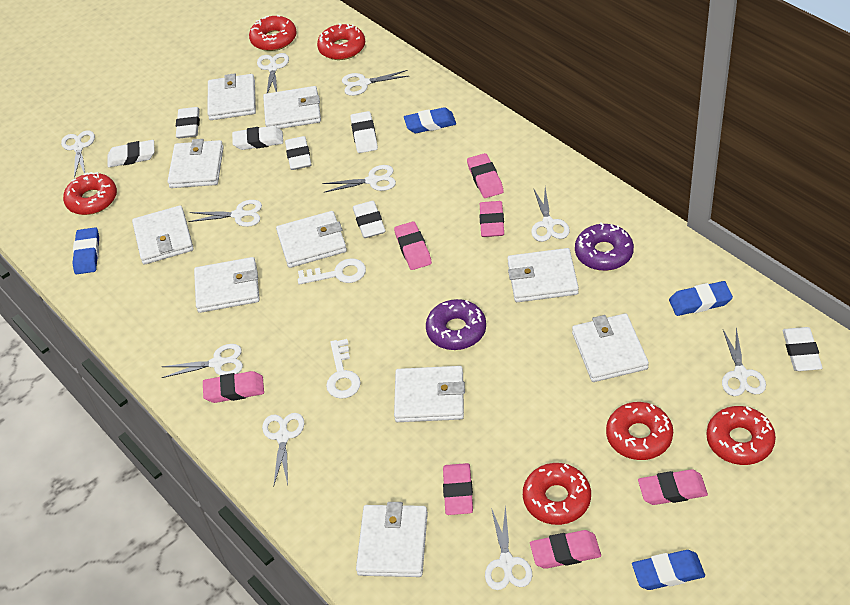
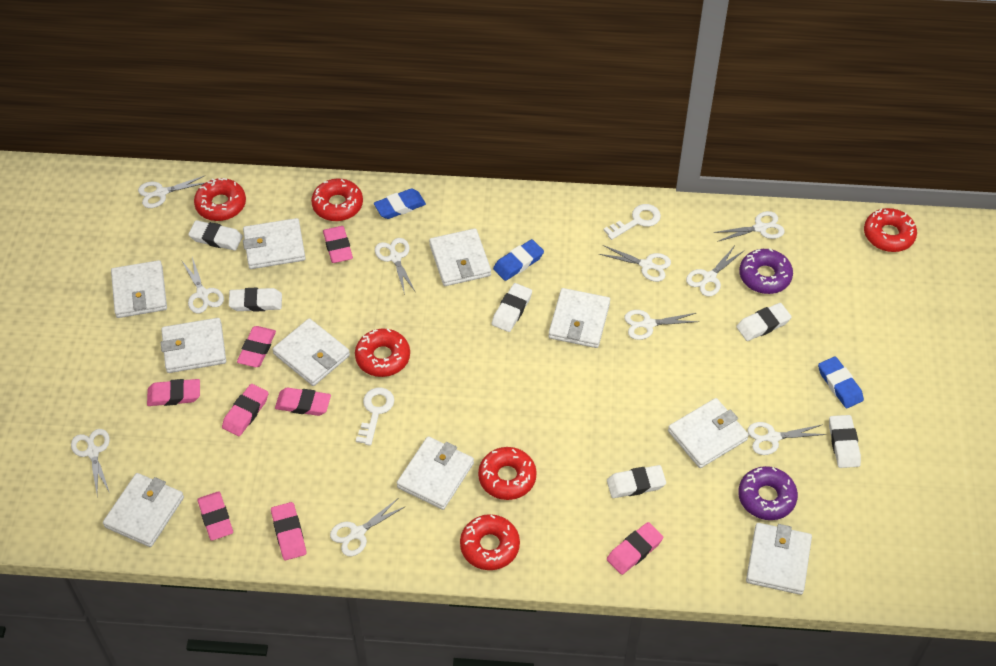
blue eraser: 4 -> 3
pink eraser: 7 -> 8
white eraser: 7 -> 6

